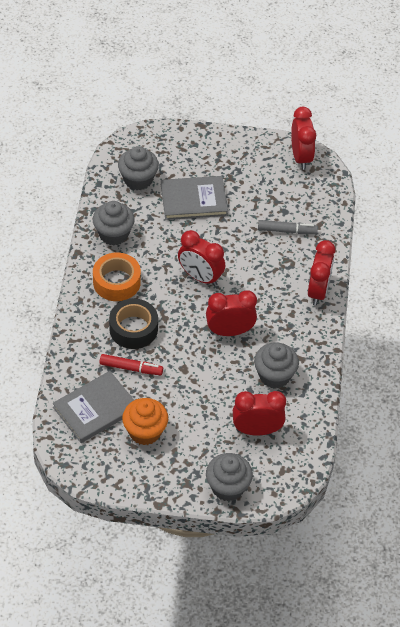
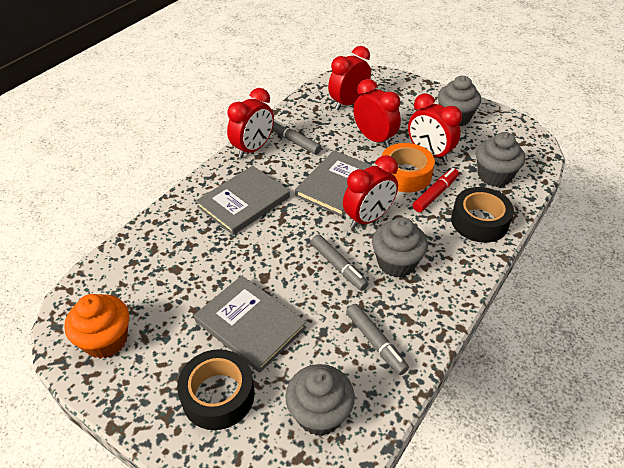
black tape: 1 -> 2
grey book: 2 -> 3
grey marker: 1 -> 3

